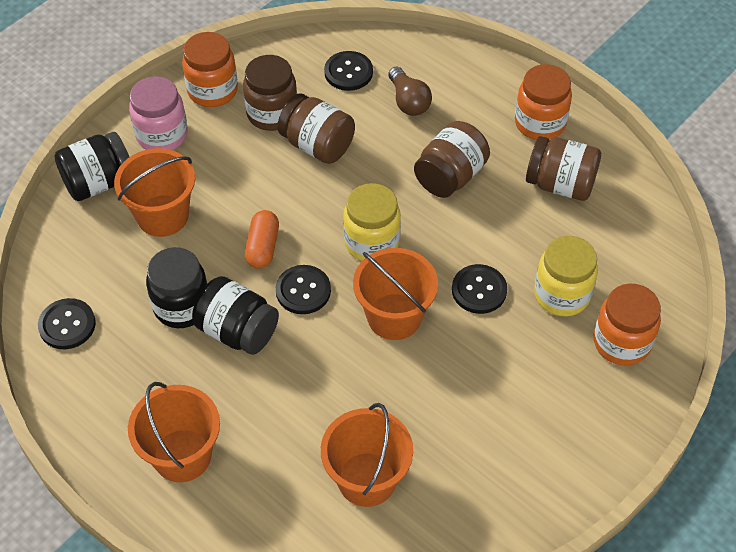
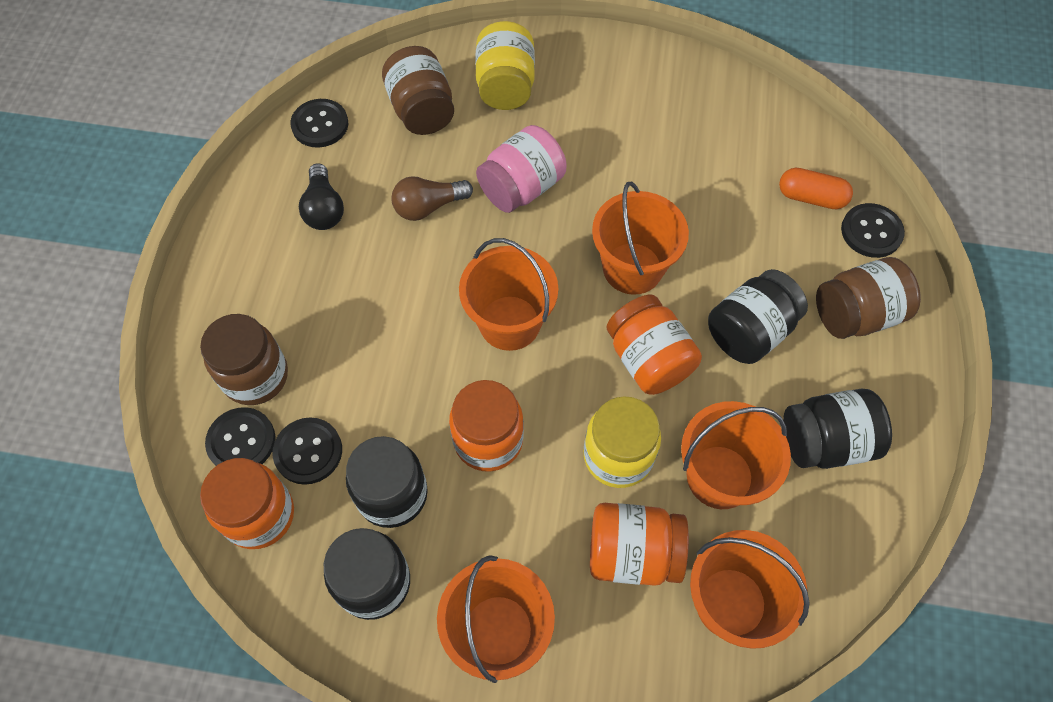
black jar: 3 -> 4
black light bulb: 0 -> 1
brown jar: 4 -> 3
orange bucket: 4 -> 5
orange jar: 3 -> 4

